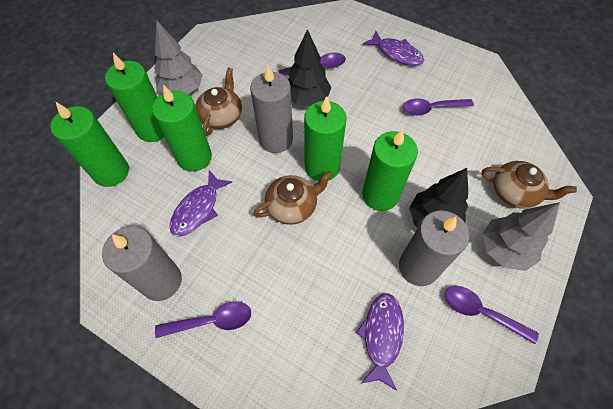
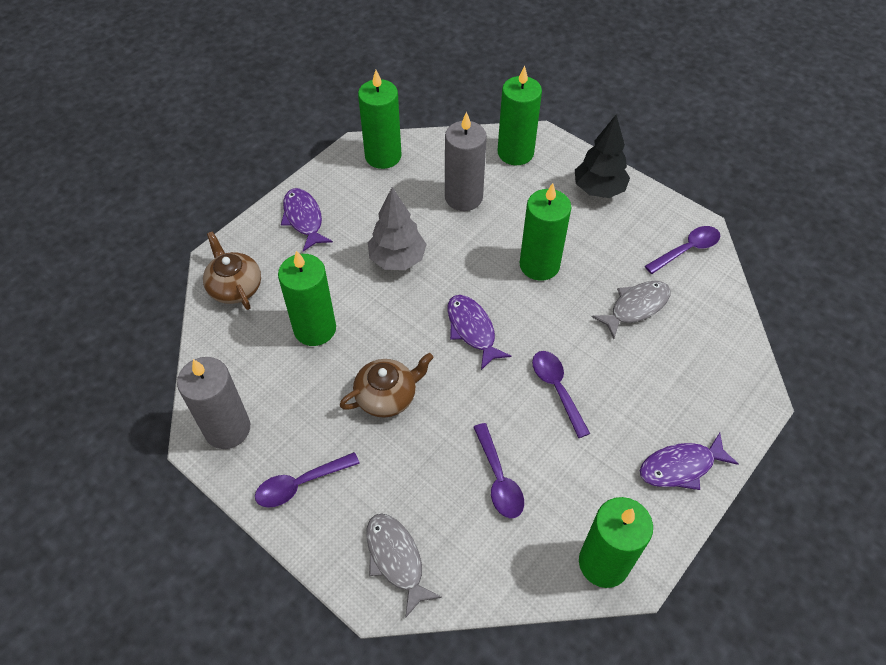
black tree: 2 -> 1
brown teapot: 3 -> 2
grey candle: 3 -> 2
grey fish: 0 -> 2
grey tree: 2 -> 1

